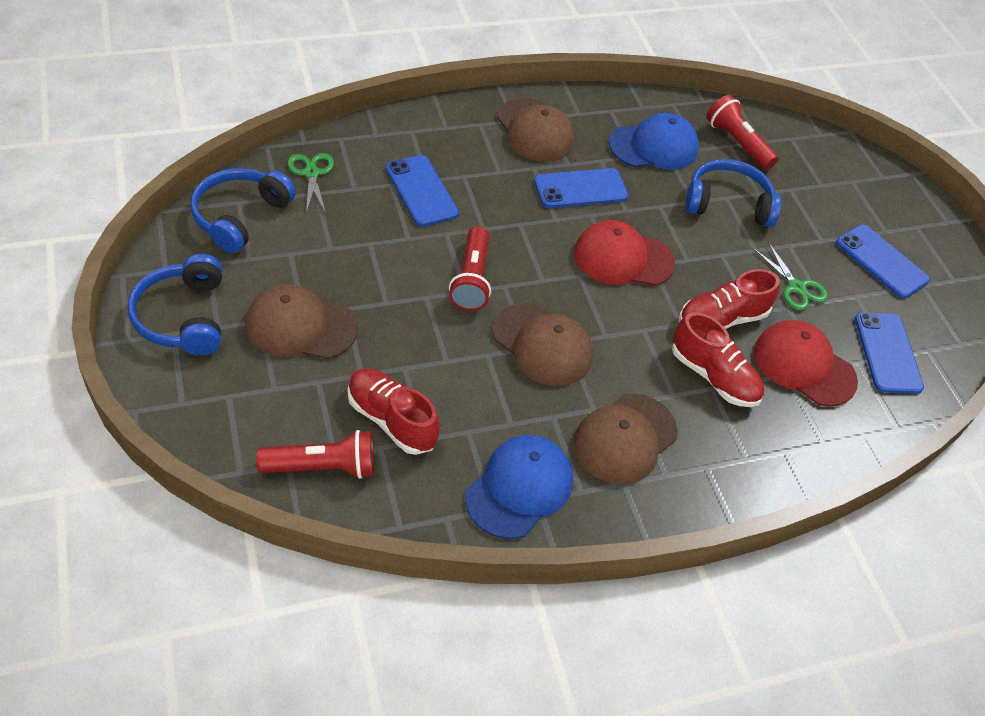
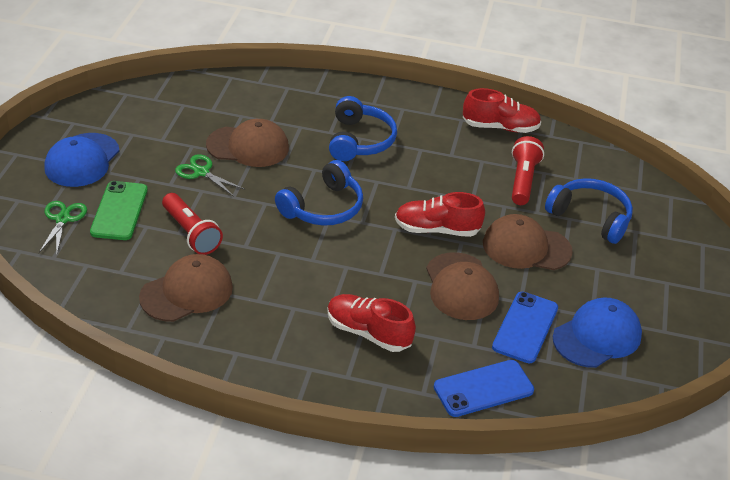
blue phone: 4 -> 2
green phone: 0 -> 1
red cap: 2 -> 0
red flashlight: 3 -> 2

